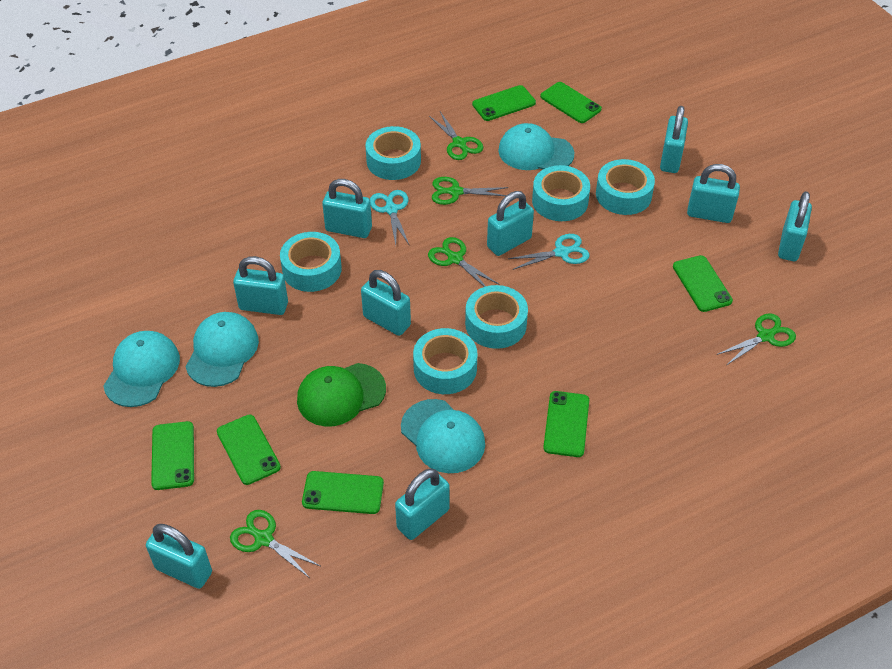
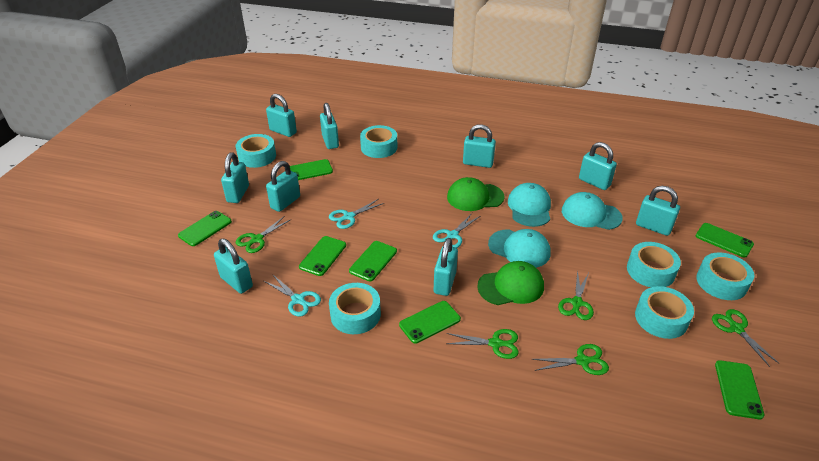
green cap: 1 -> 2
turquoise cap: 4 -> 3
turquoise scissors: 2 -> 3

